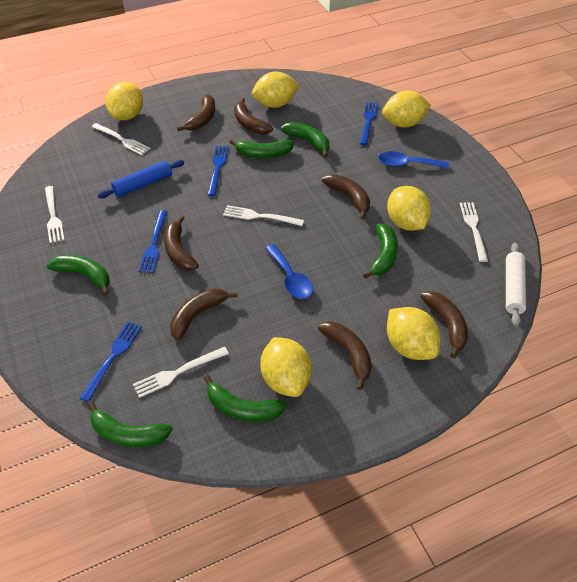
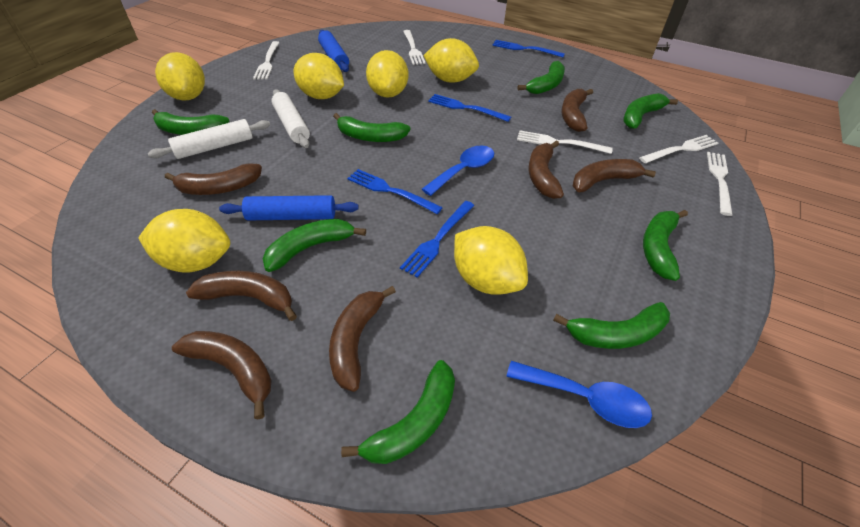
blue rolling pin: 1 -> 2
green banana: 6 -> 8
white rolling pin: 1 -> 2

